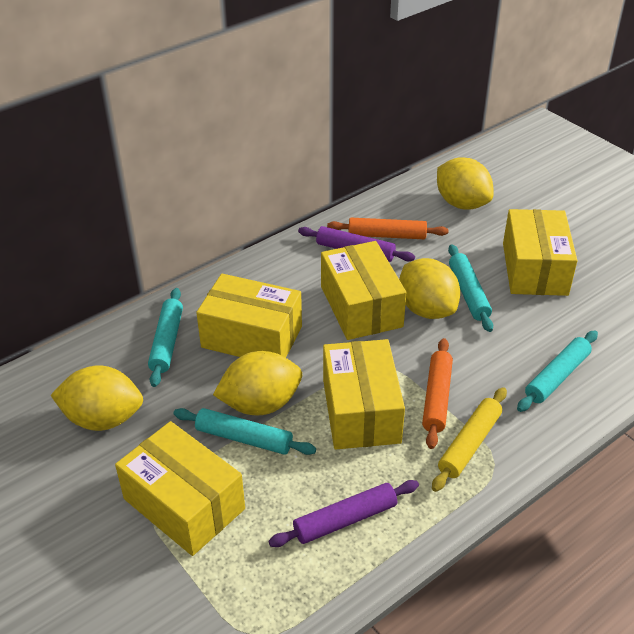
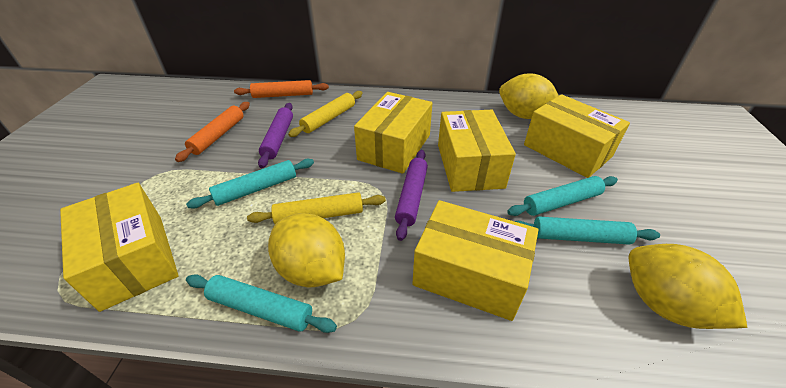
yellow lemon: 4 -> 3
yellow rolling pin: 1 -> 2

